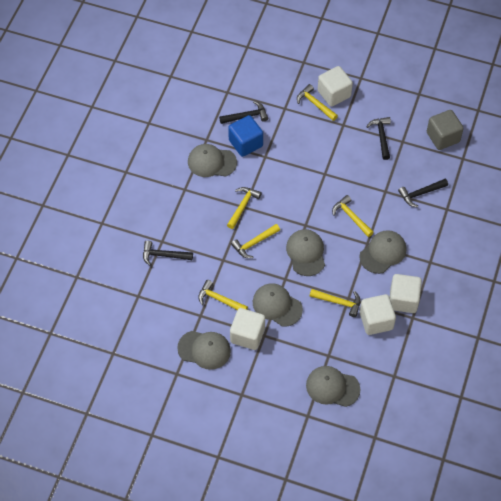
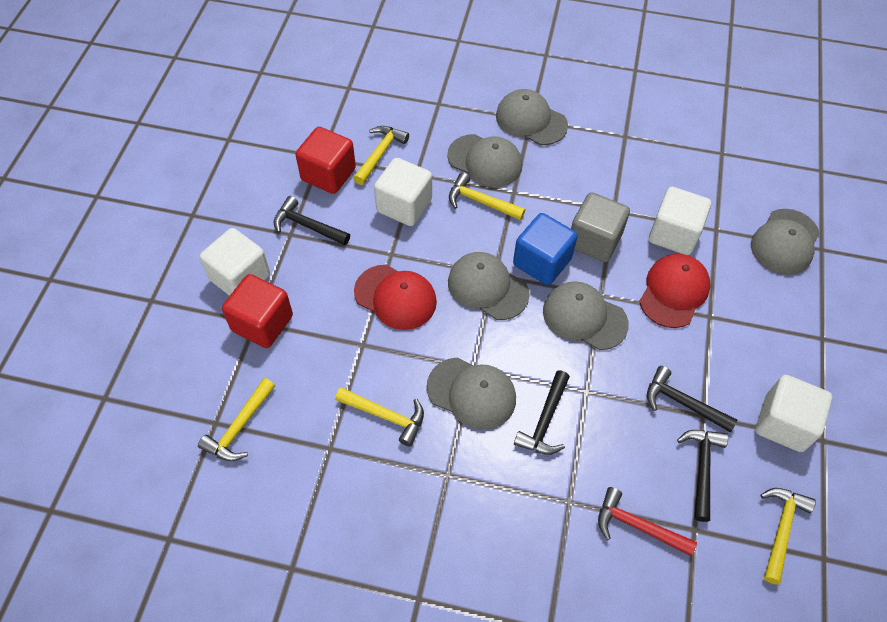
red cap: 0 -> 2
red cube: 0 -> 2
red hammer: 0 -> 1
yellow hammer: 6 -> 5

